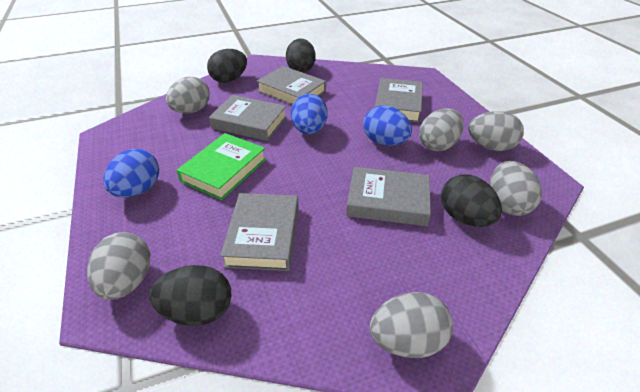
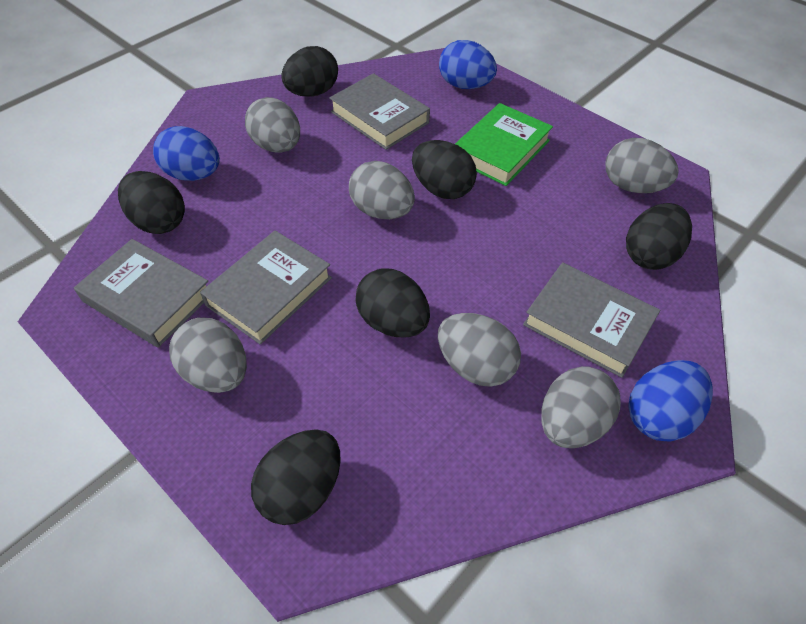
black egg: 4 -> 6
grey book: 5 -> 4

